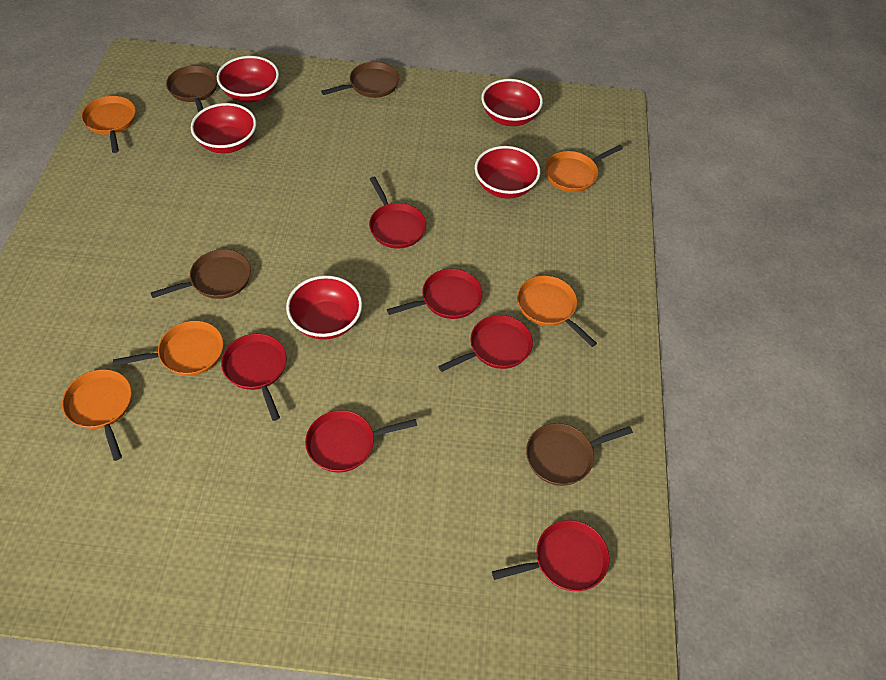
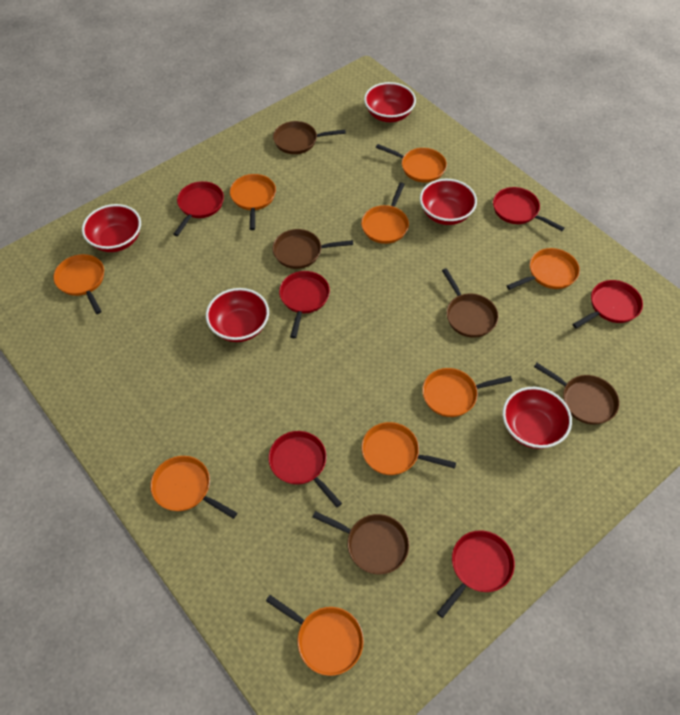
brown pan: 4 -> 5
orange pan: 5 -> 9

